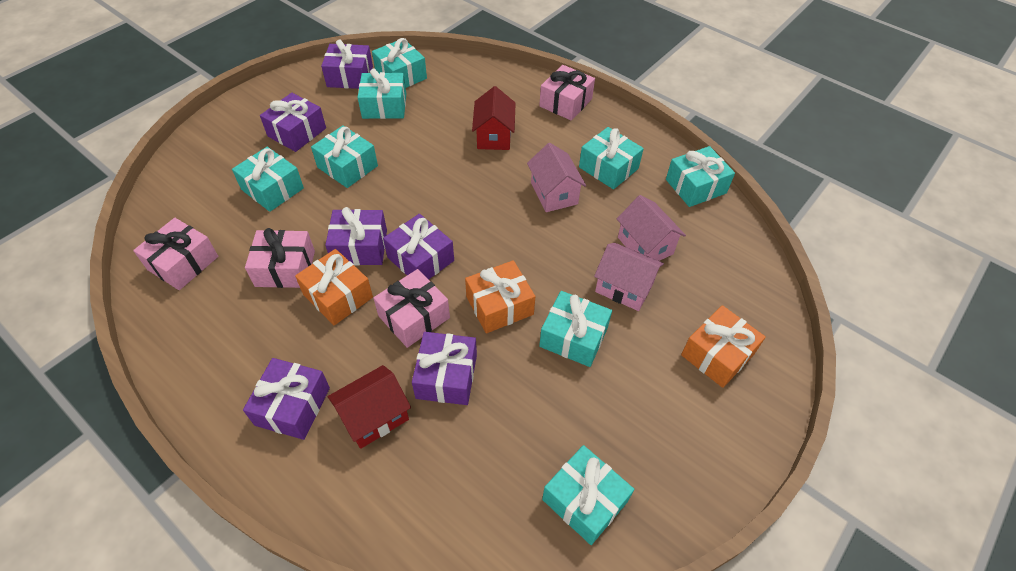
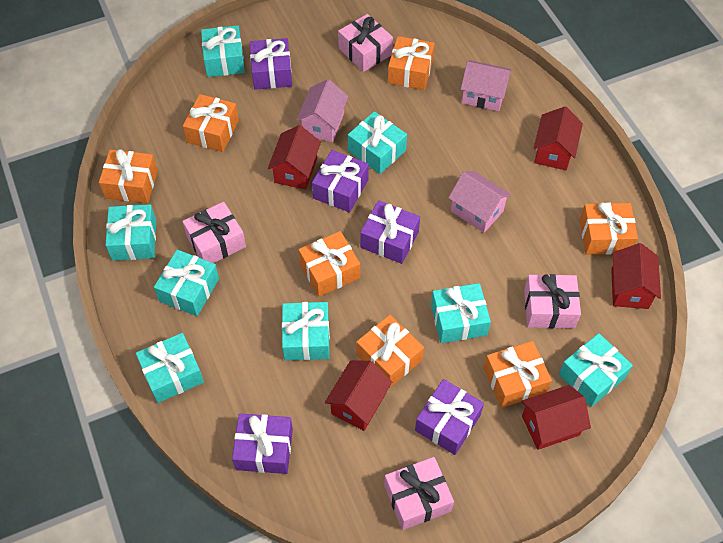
orange gift: 3 -> 7
purple gift: 6 -> 5
red house: 2 -> 5

